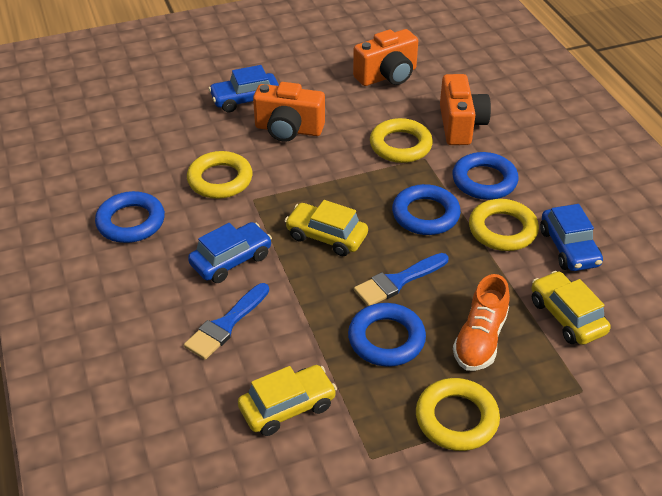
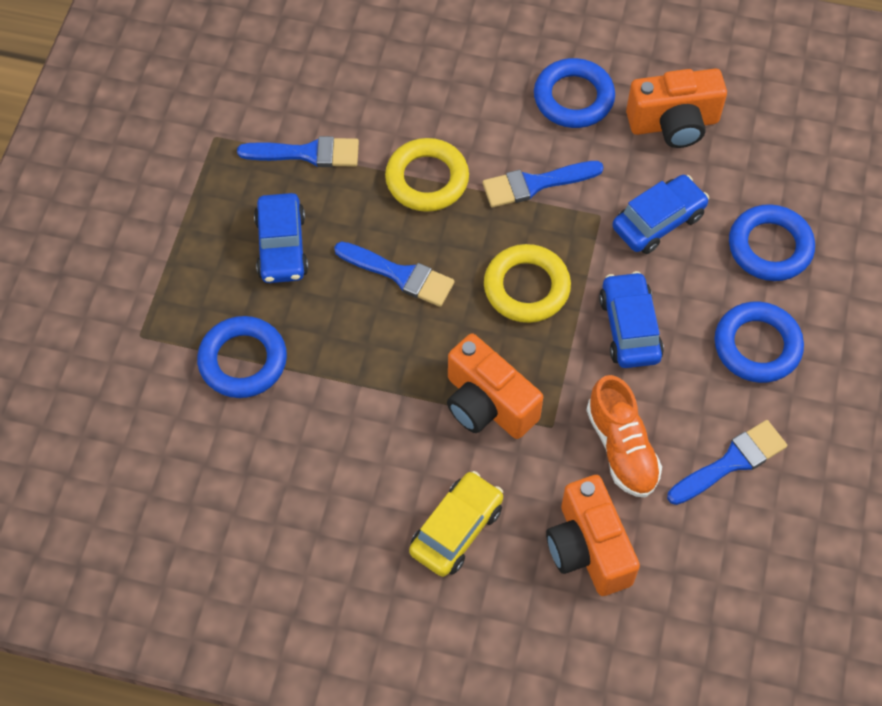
blue brush: 2 -> 4
yellow car: 3 -> 1
yellow ring: 4 -> 2

